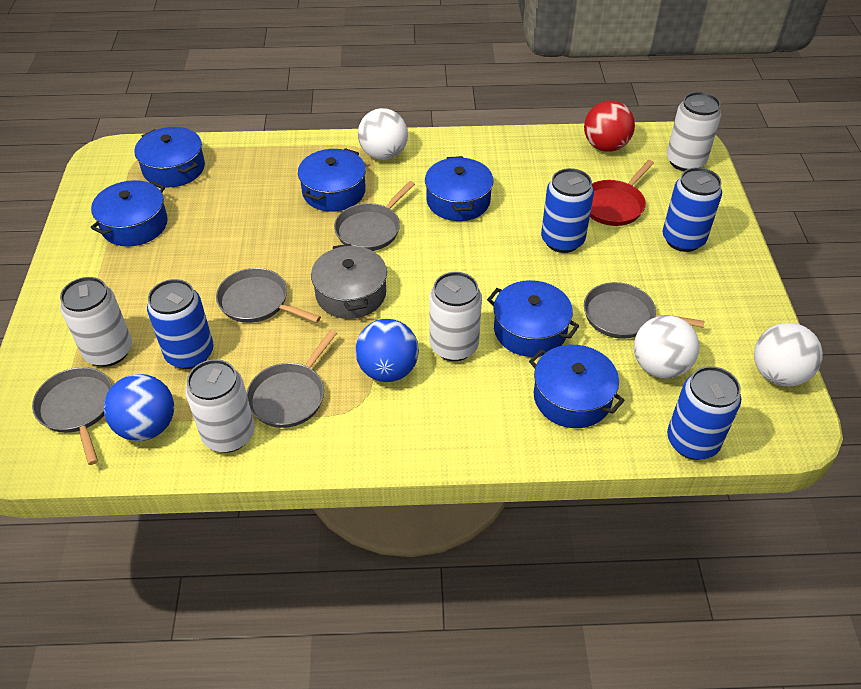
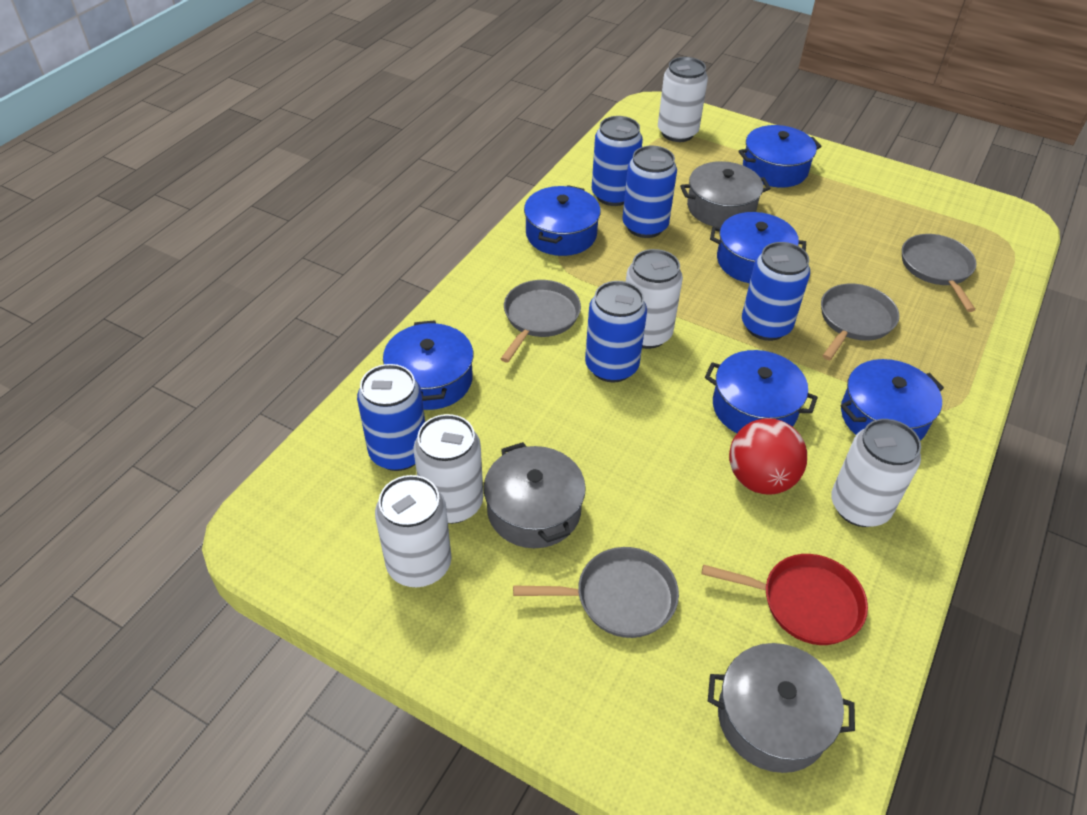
blue ball: 2 -> 0
blue can: 4 -> 5
grey pan: 5 -> 4
grey pot: 1 -> 3
white ball: 3 -> 0
white can: 4 -> 5

